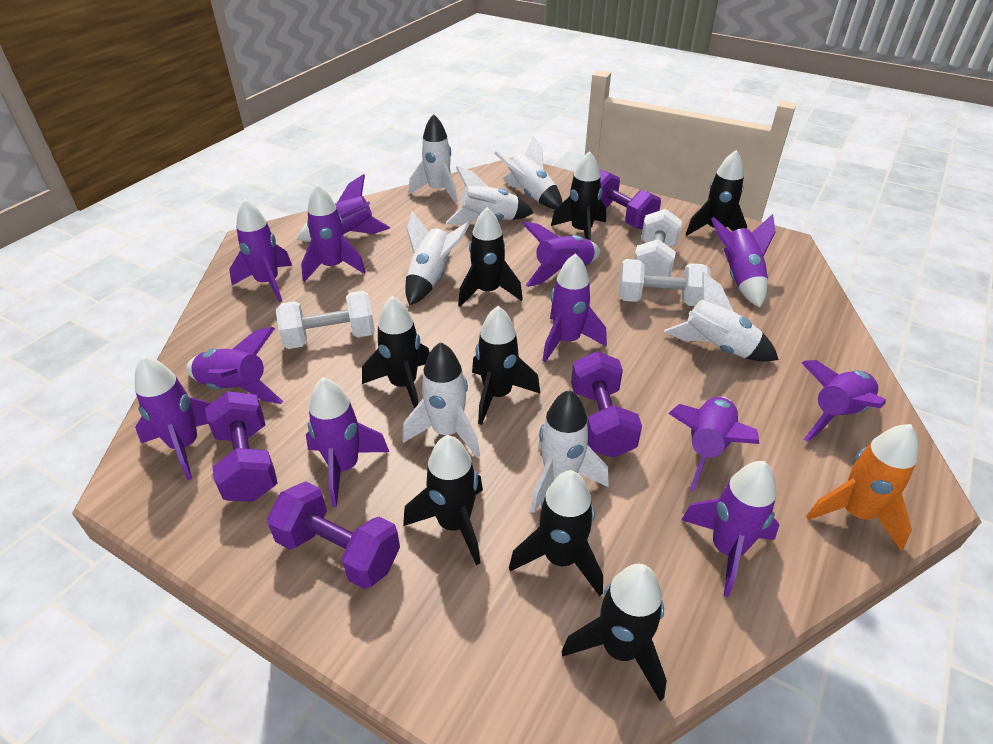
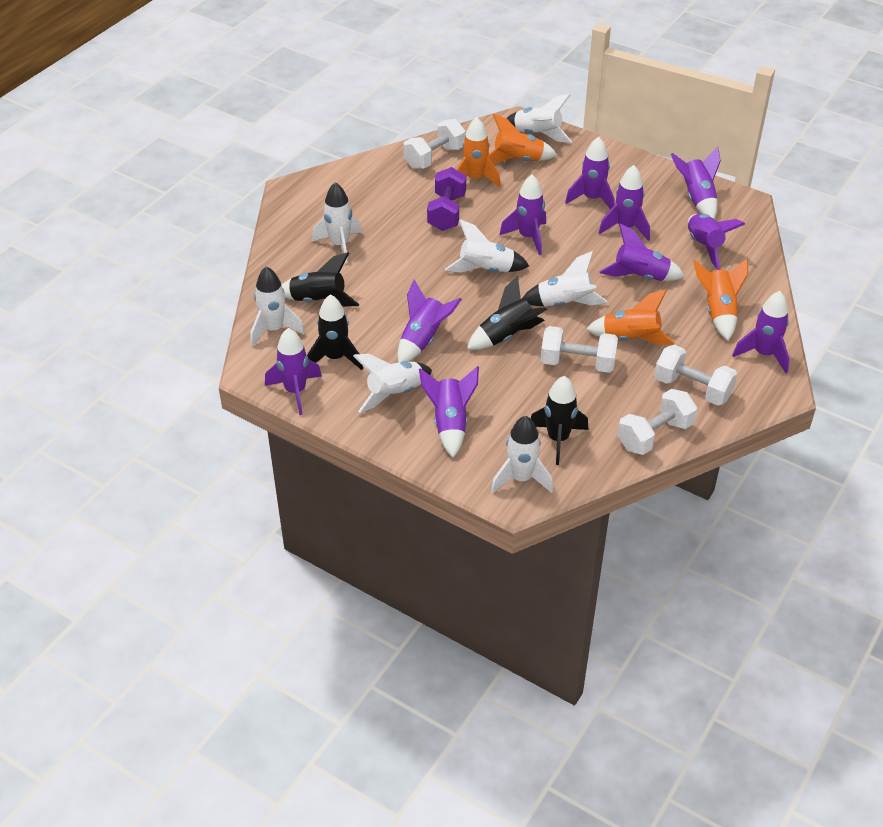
black rocket: 8 -> 4
orange rocket: 1 -> 4
purple dumbbell: 4 -> 1
purple rocket: 12 -> 10
white dumbbell: 3 -> 4

